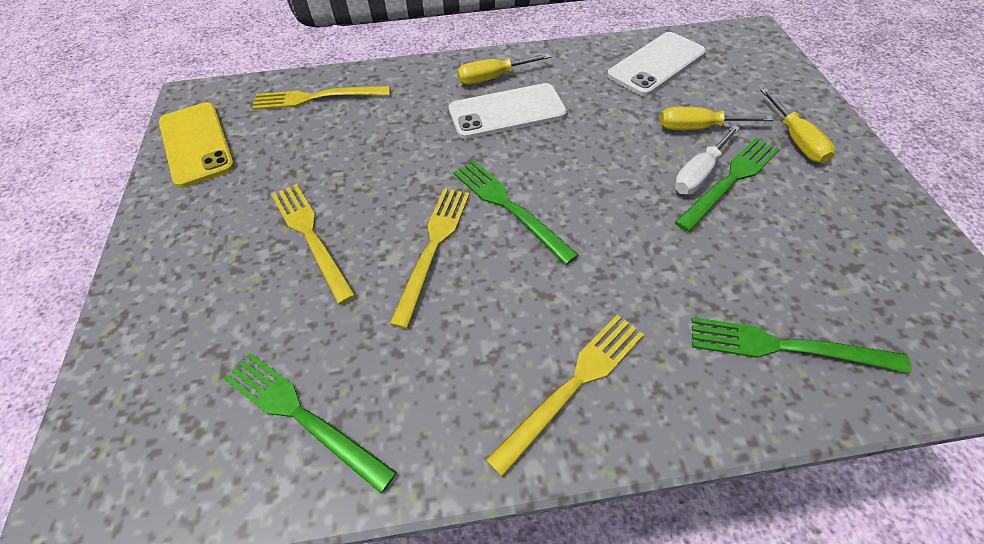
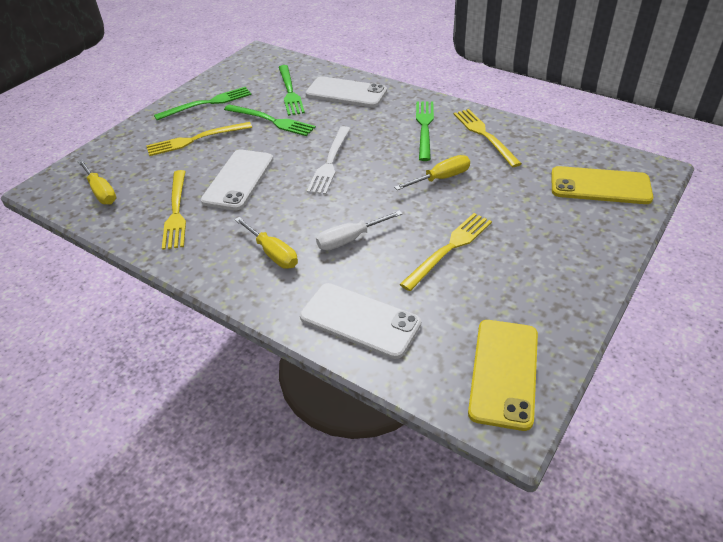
white fork: 0 -> 1
white phone: 2 -> 3
yellow phone: 1 -> 2

